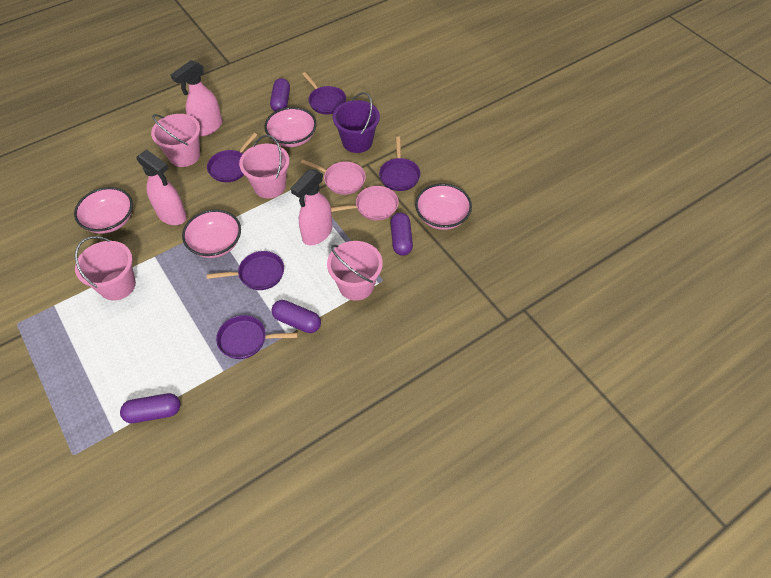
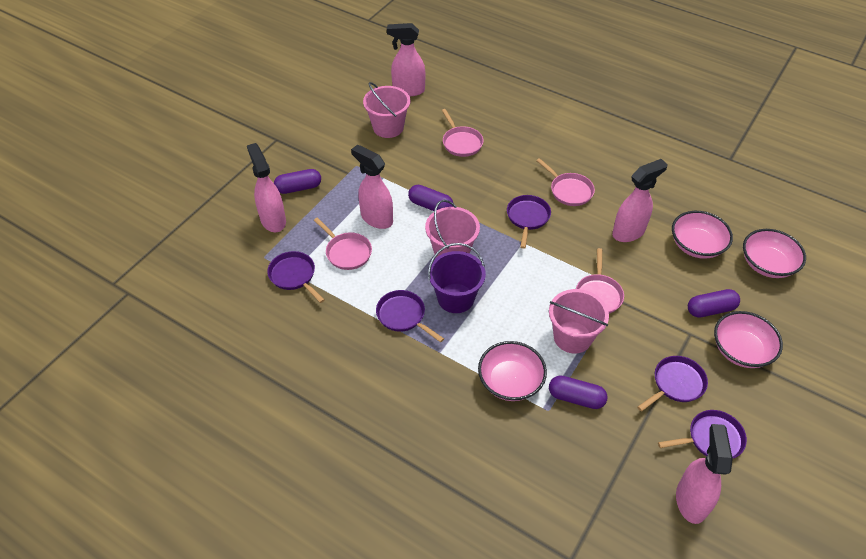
pink bucket: 4 -> 3
pink pan: 2 -> 4
pink spray bottle: 3 -> 5

